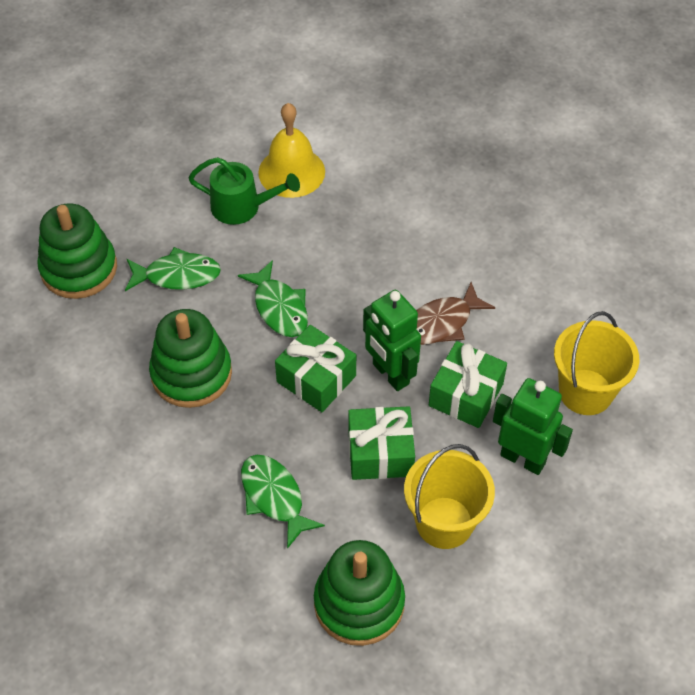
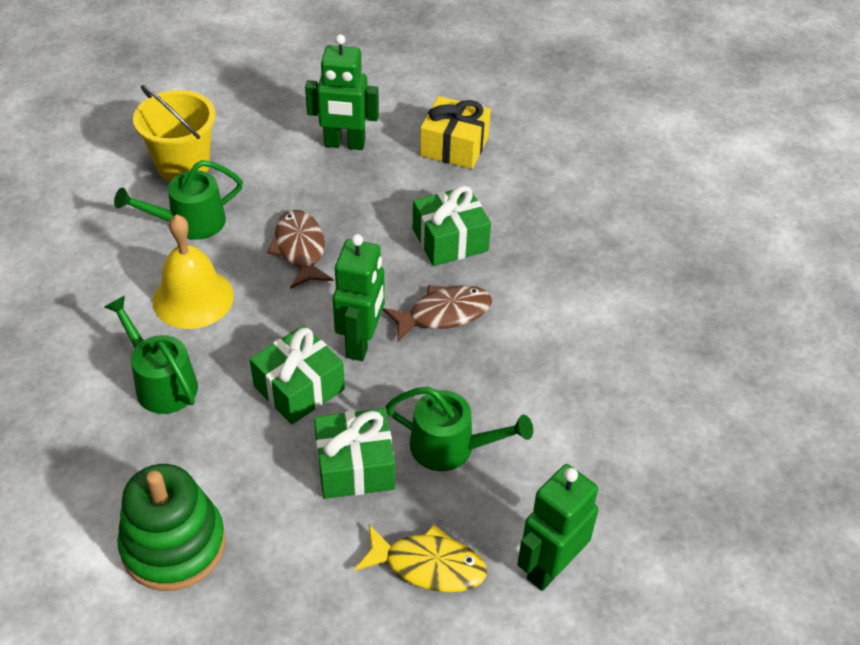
brown fish: 1 -> 2
green fish: 3 -> 0
green robot: 2 -> 3
green stacking toy: 3 -> 1
green watering can: 1 -> 3
yellow bucket: 2 -> 1
yellow fish: 0 -> 1
yellow gift: 0 -> 1

